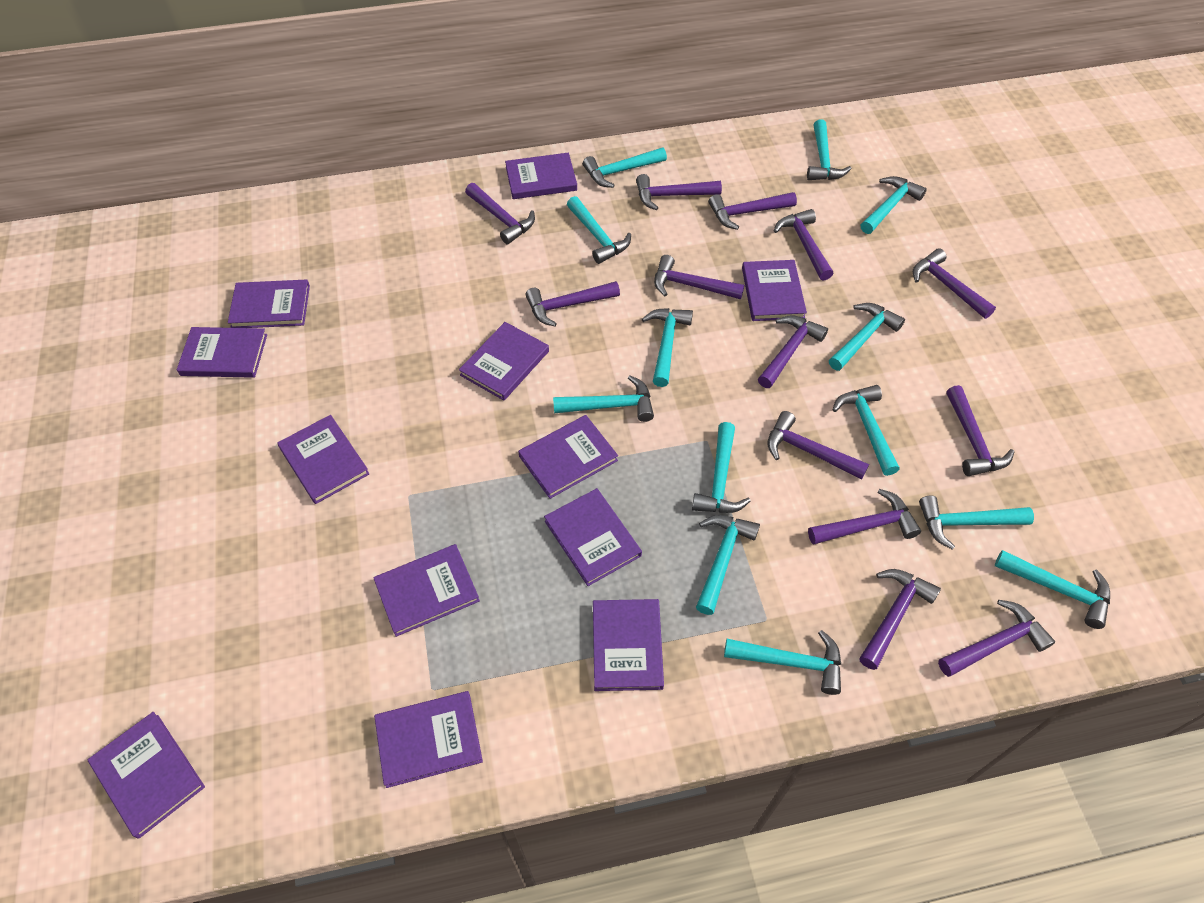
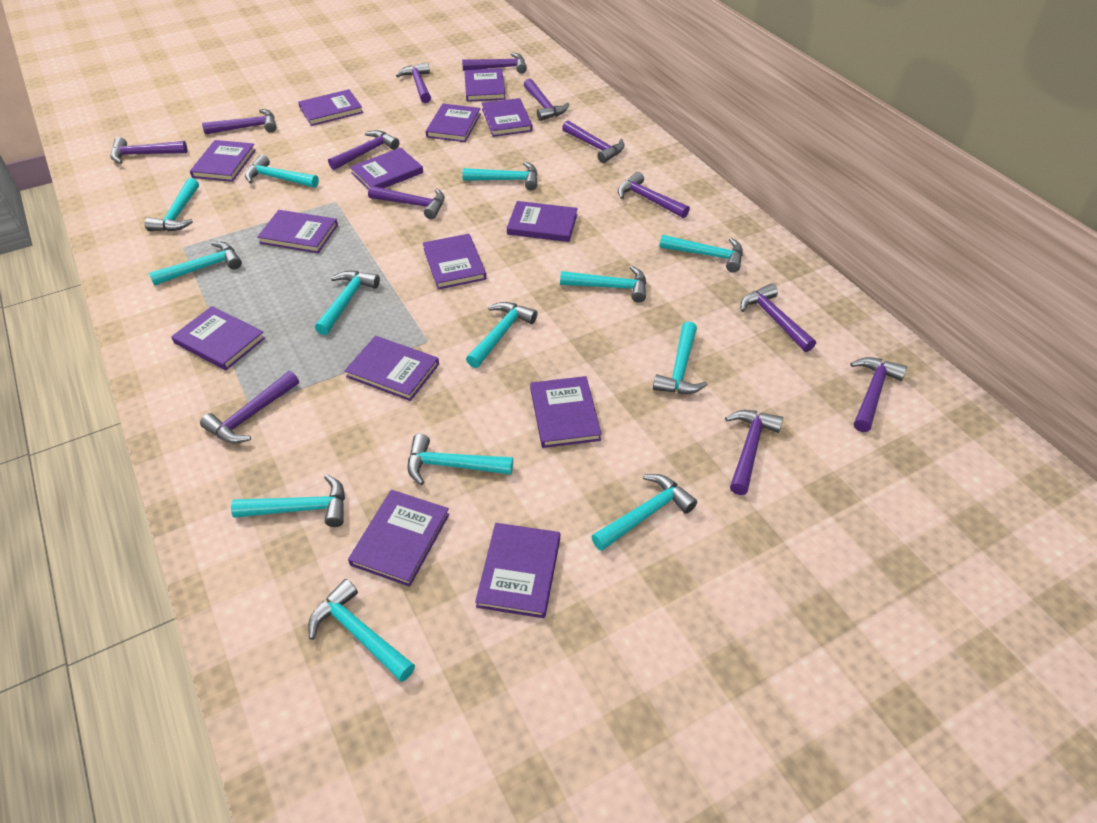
purple book: 12 -> 14

